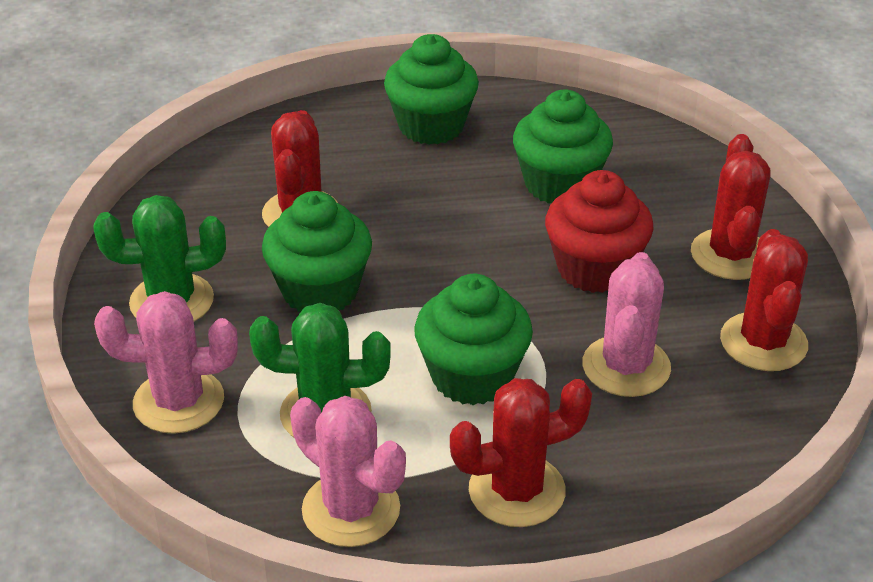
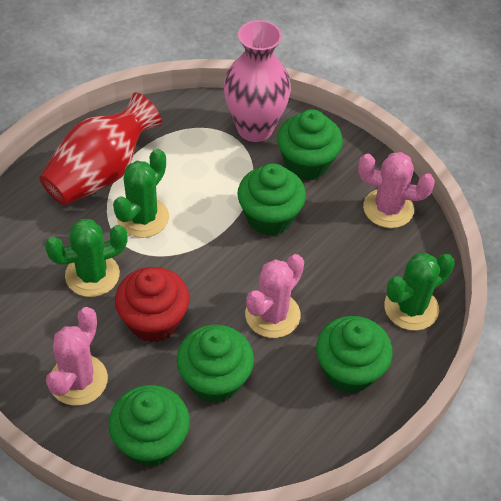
green cactus: 2 -> 3
green cupcake: 4 -> 5
pink vase: 0 -> 1
red cactus: 4 -> 0
red vase: 0 -> 1

